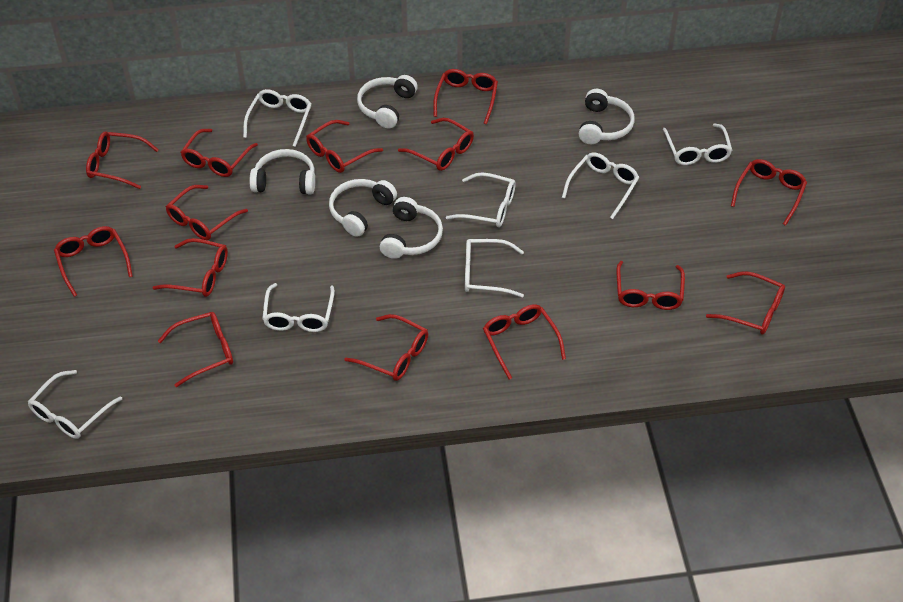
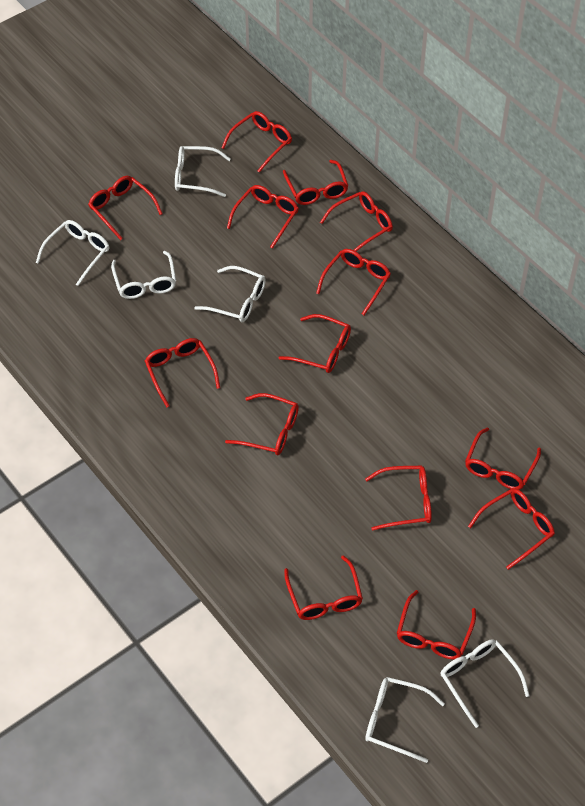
white glasses: 7 -> 6
white headphones: 5 -> 0

